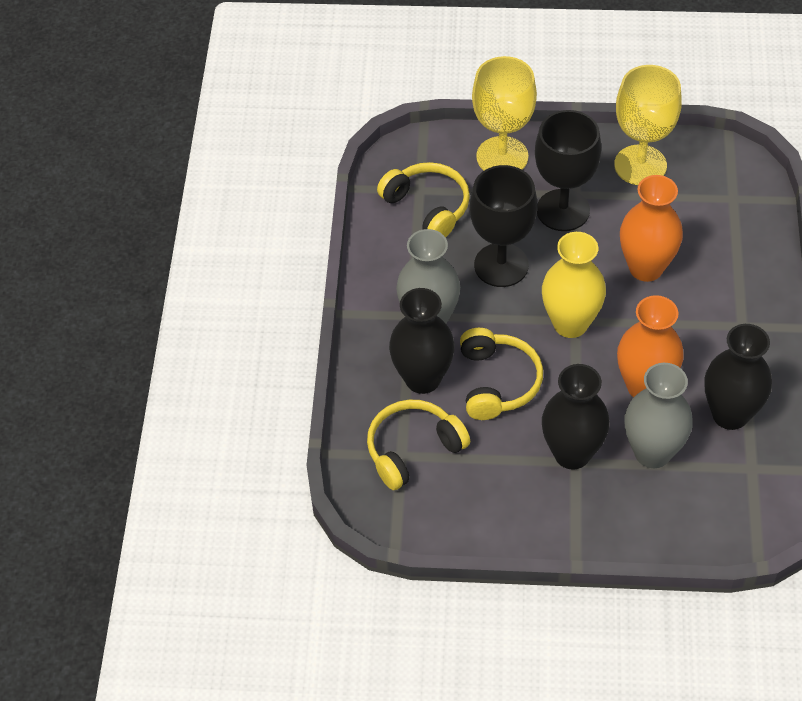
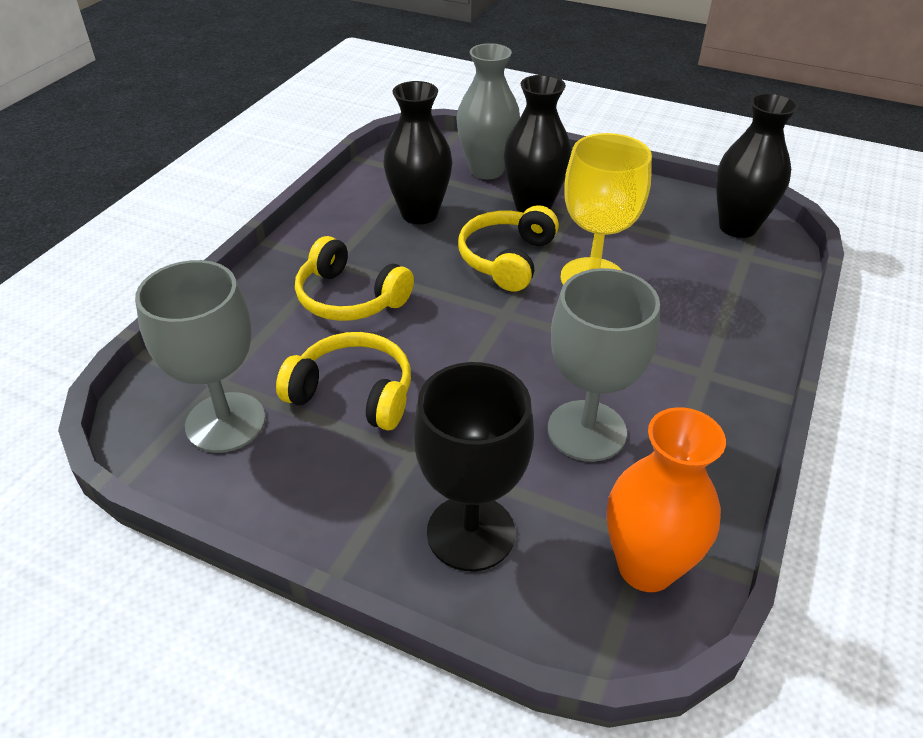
black goblet: 2 -> 1
grey goblet: 0 -> 2
grey vase: 2 -> 1
orange vase: 2 -> 1
yellow goblet: 2 -> 1
yellow vase: 1 -> 0

